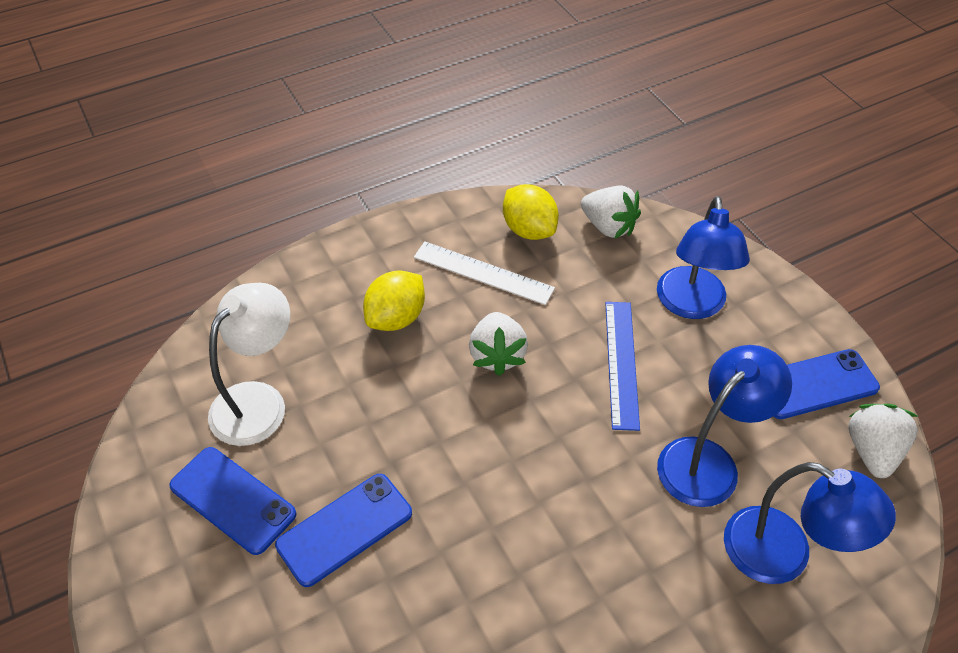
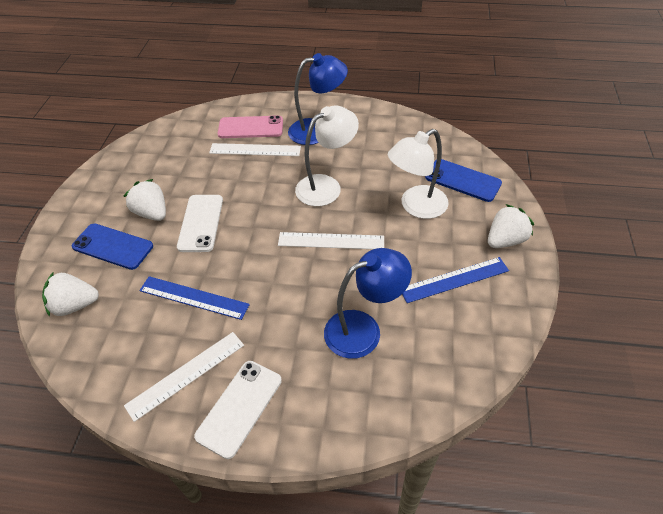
blue lamp: 3 -> 2
blue phone: 3 -> 2
blue ruler: 1 -> 2
pink phone: 0 -> 1
white lamp: 1 -> 2
white phone: 0 -> 2
white ruler: 1 -> 3
yellow lemon: 2 -> 0

